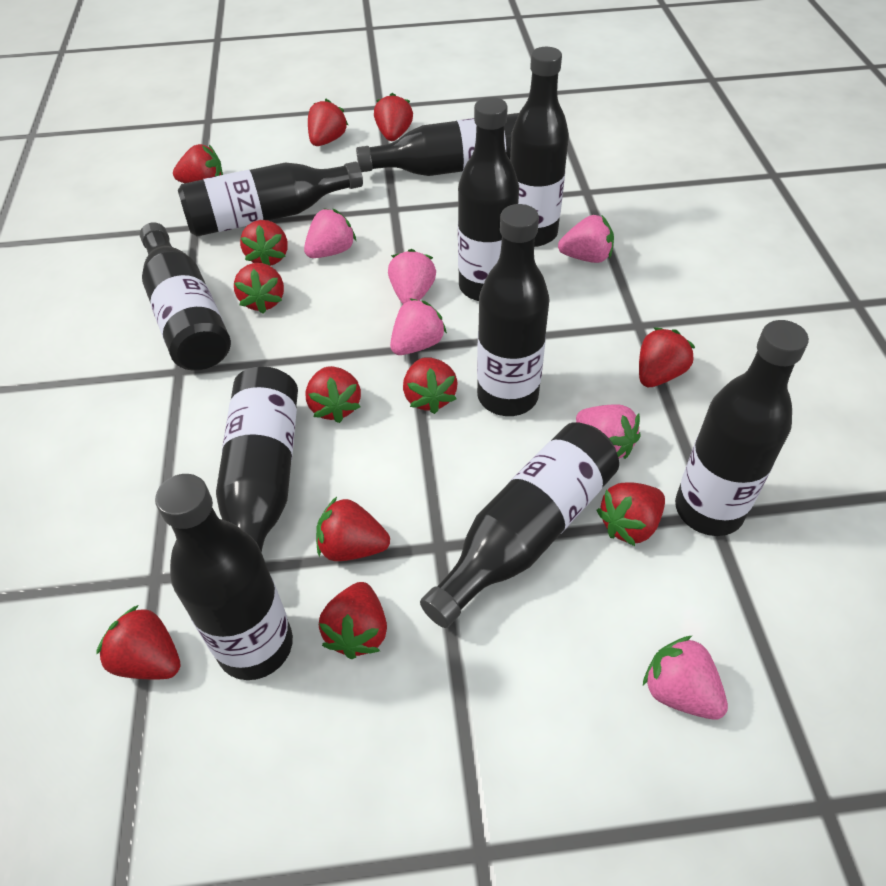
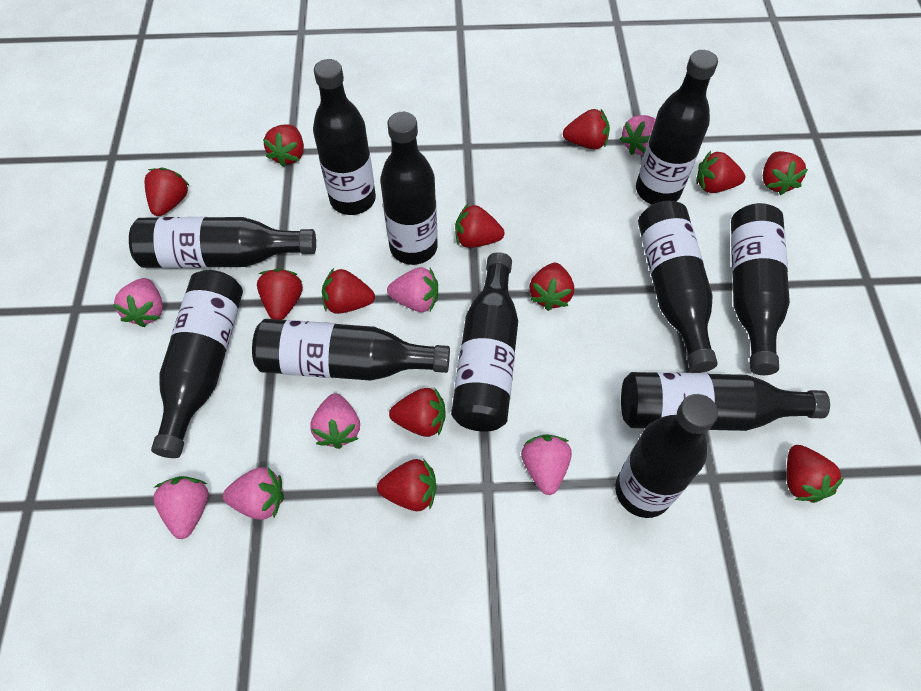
black bottle: 10 -> 11
pink strawberry: 6 -> 7

